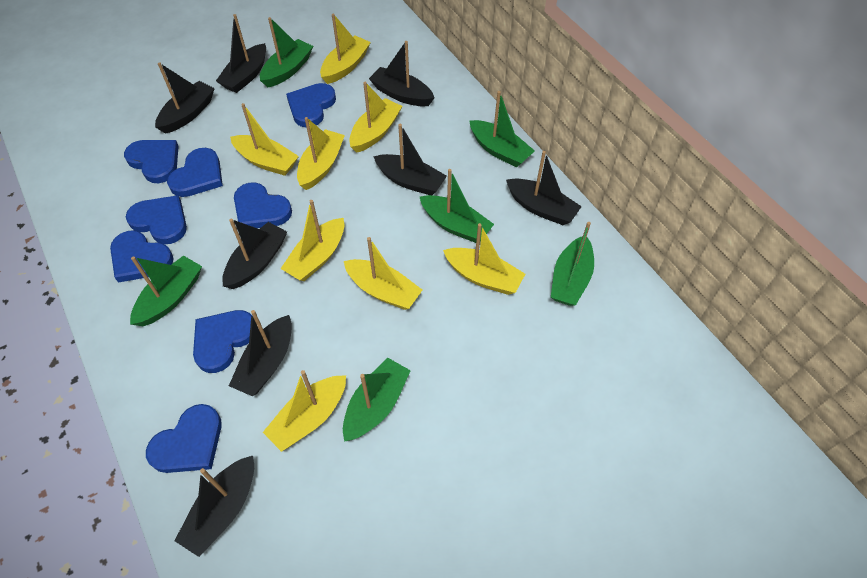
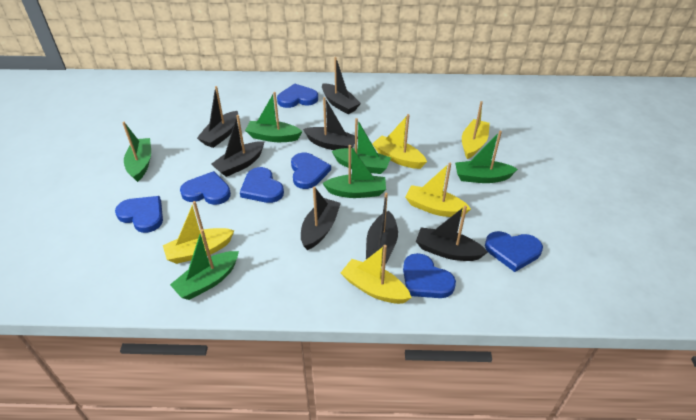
black boat: 8 -> 7
blue heart: 8 -> 7
yellow boat: 8 -> 5

